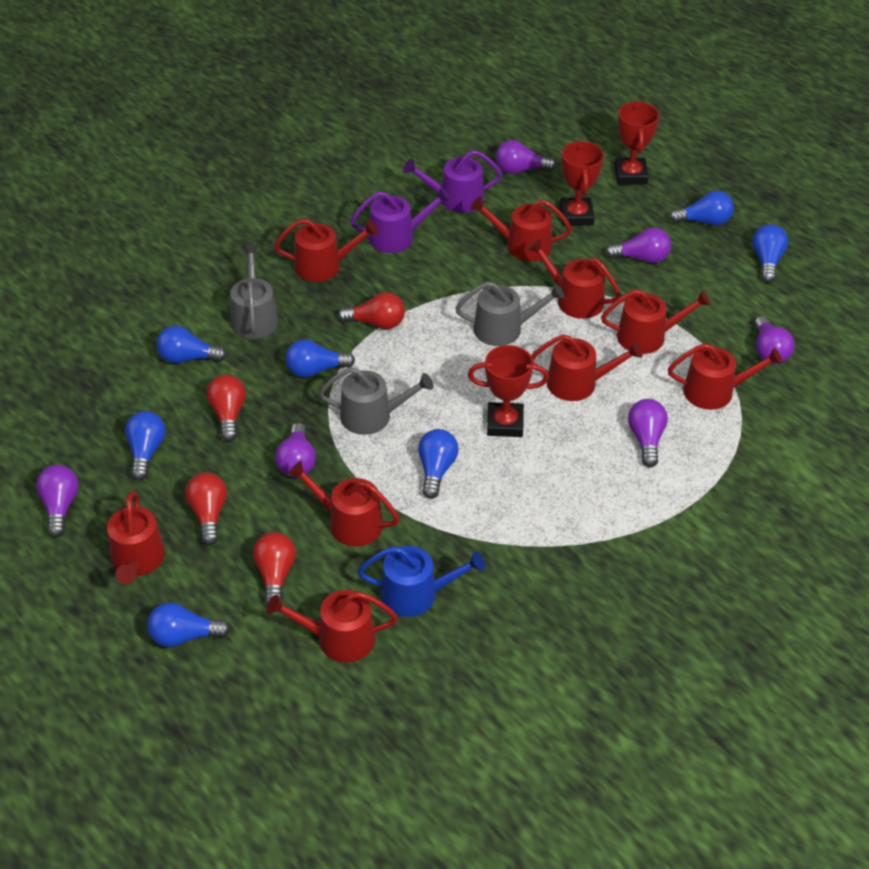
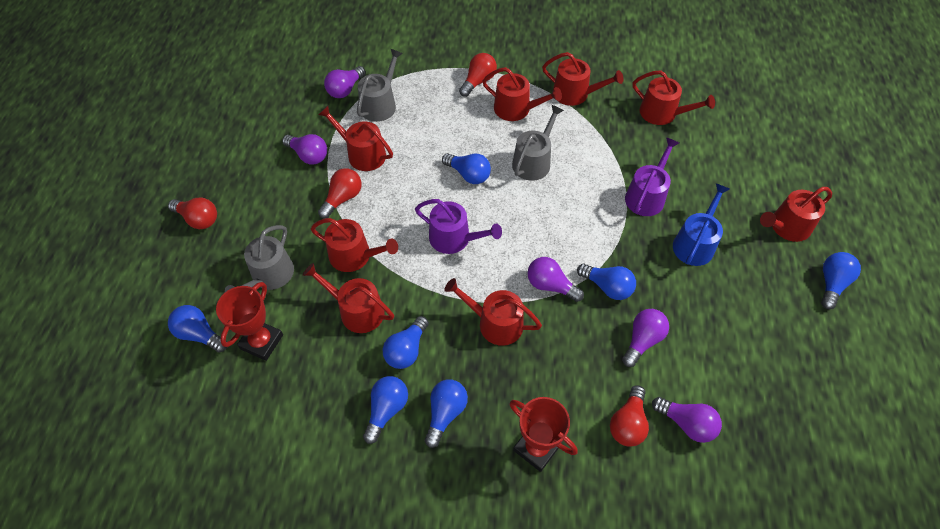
purple light bulb: 6 -> 5
red trophy: 3 -> 2
red watering can: 9 -> 8

